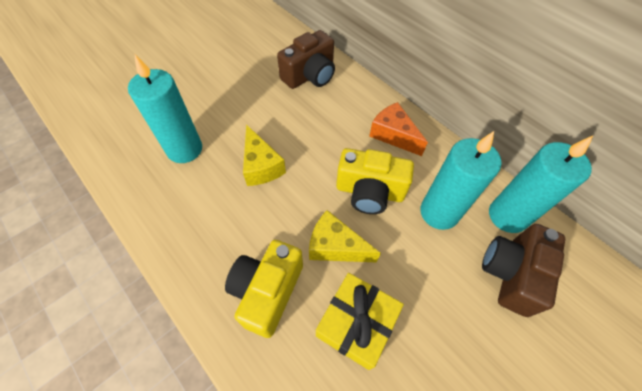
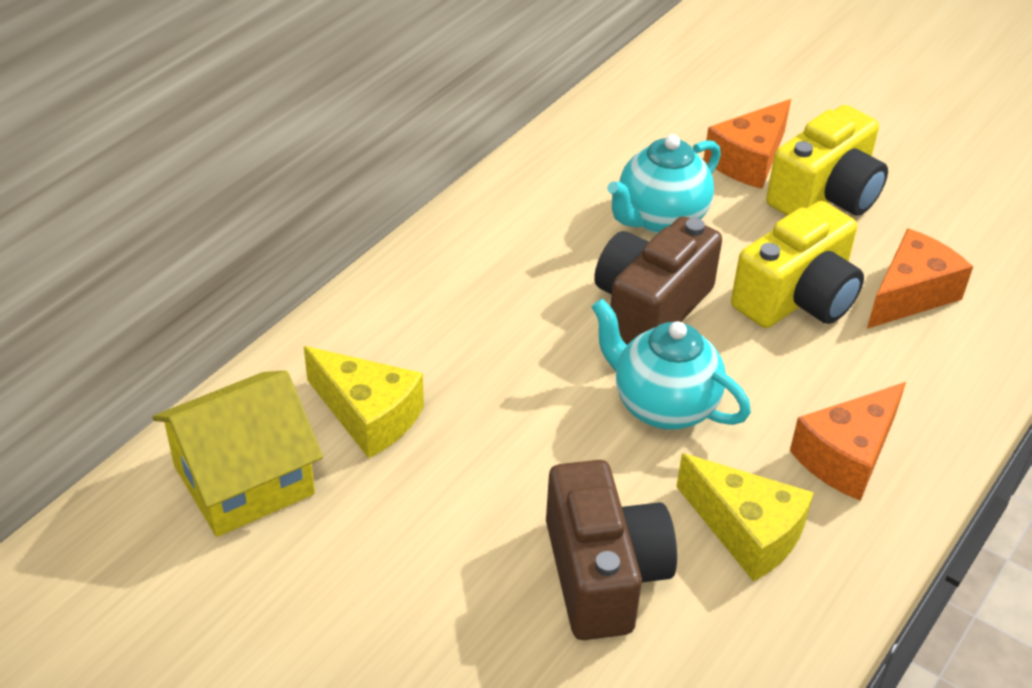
orange cheese: 1 -> 3
turquoise candle: 3 -> 0
turquoise teapot: 0 -> 2
yellow gift: 1 -> 0
yellow house: 0 -> 1

